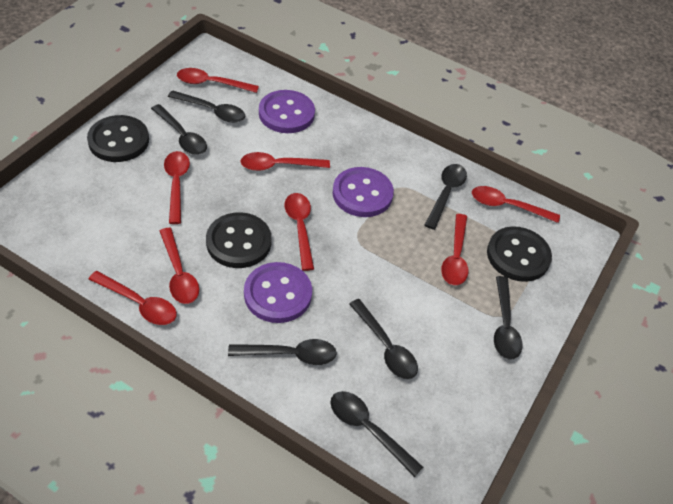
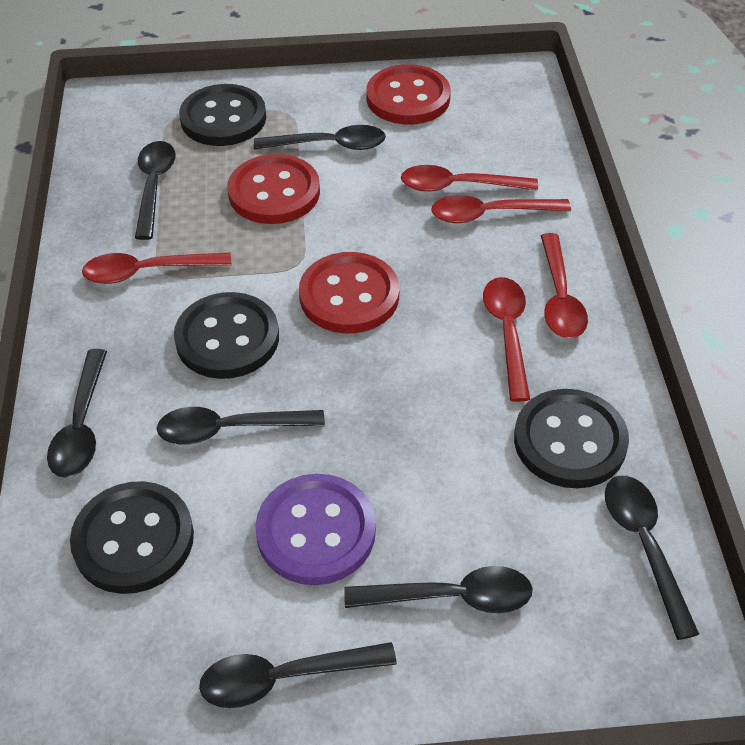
black button: 3 -> 4
purple button: 3 -> 1
red button: 0 -> 3
red spoon: 8 -> 5

